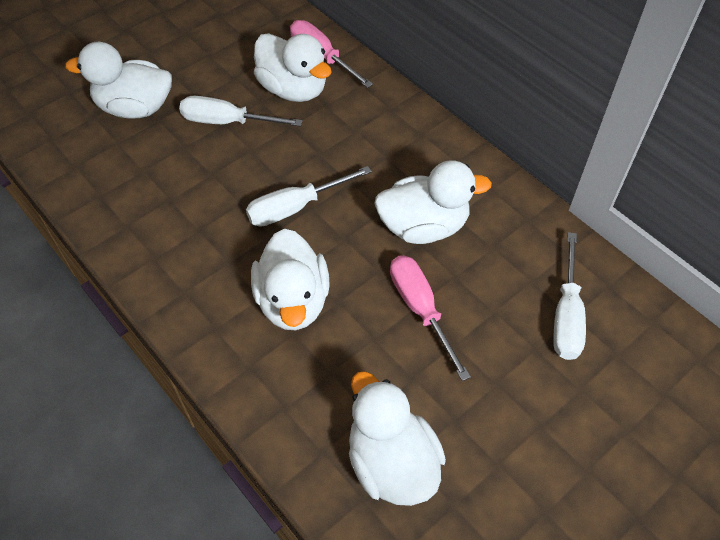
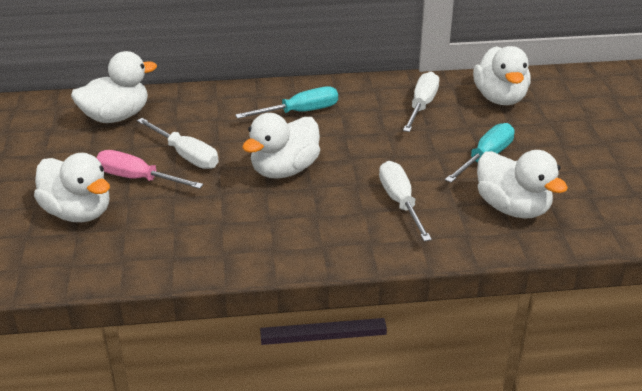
pink screwdriver: 2 -> 1
turquoise screwdriver: 0 -> 2

